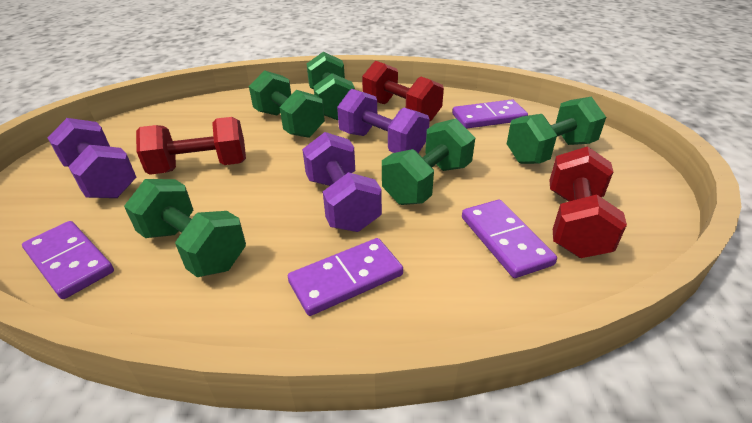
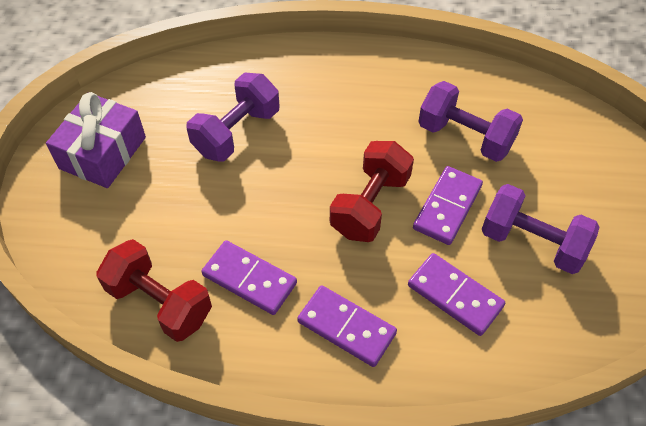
green dumbbell: 5 -> 0
purple gift: 0 -> 1
red dumbbell: 3 -> 2

